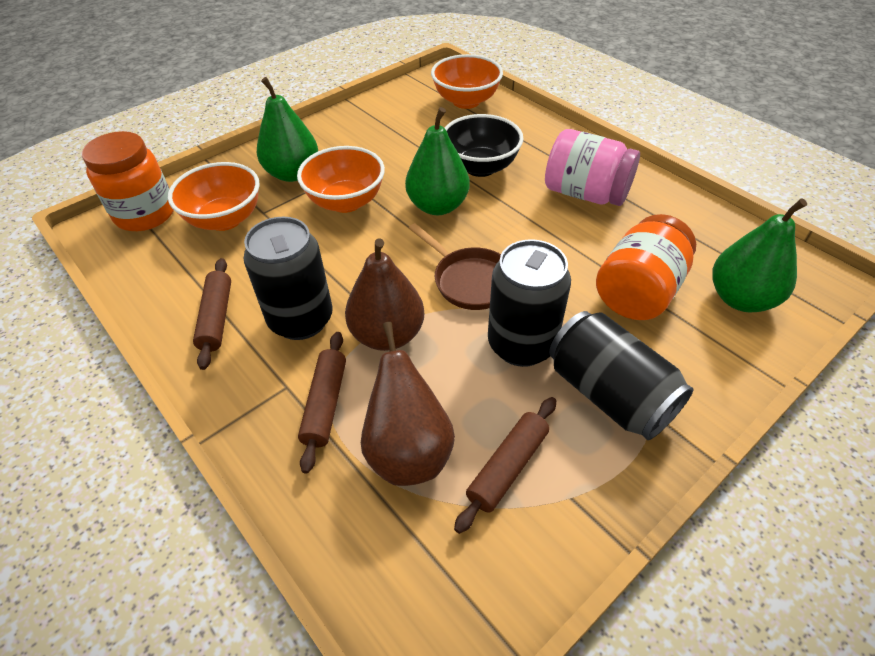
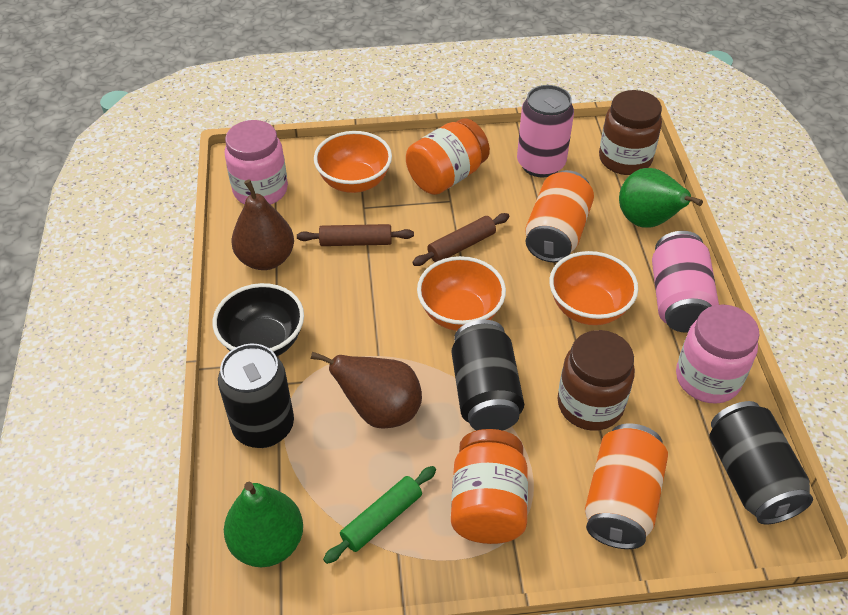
brown jar: 0 -> 2
brown pan: 1 -> 0
brown rolling pin: 3 -> 2
green pear: 3 -> 2
green rolling pin: 0 -> 1
orange can: 0 -> 2
pink can: 0 -> 2
pink jar: 1 -> 2

